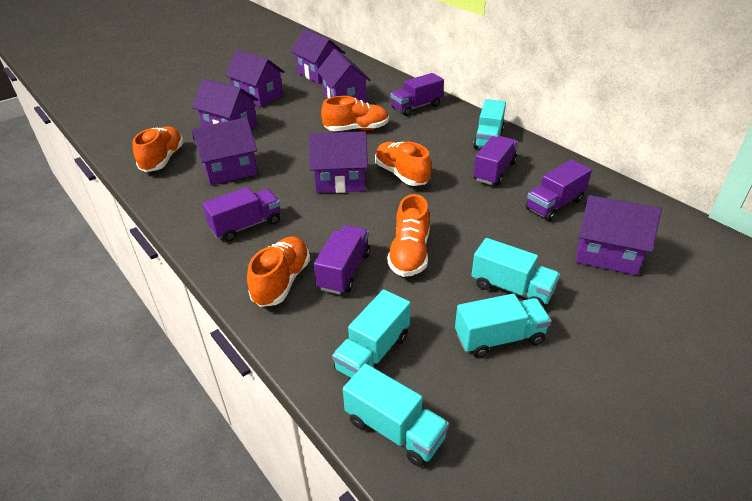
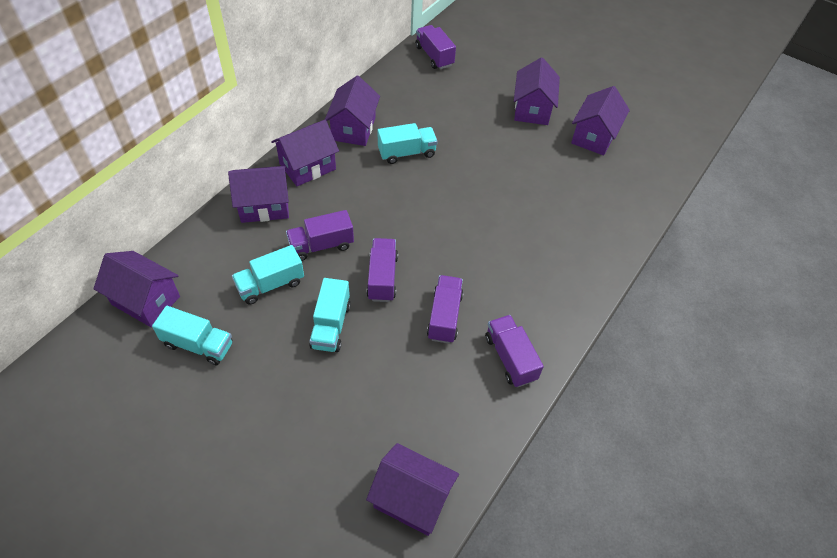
orange shoe: 5 -> 0
turquoise truck: 5 -> 4

